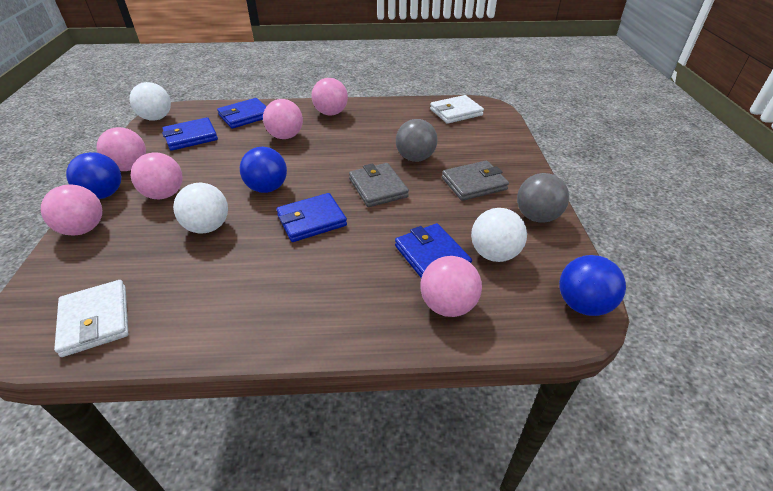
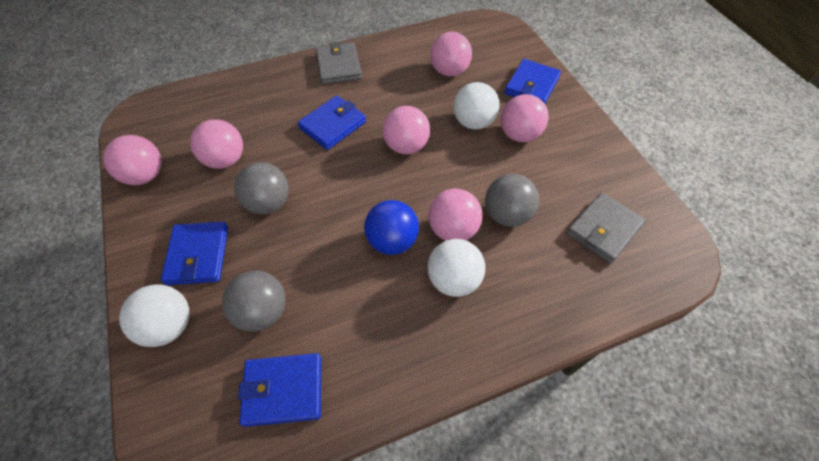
blue ball: 3 -> 1
grey ball: 2 -> 3
white wallet: 2 -> 0

